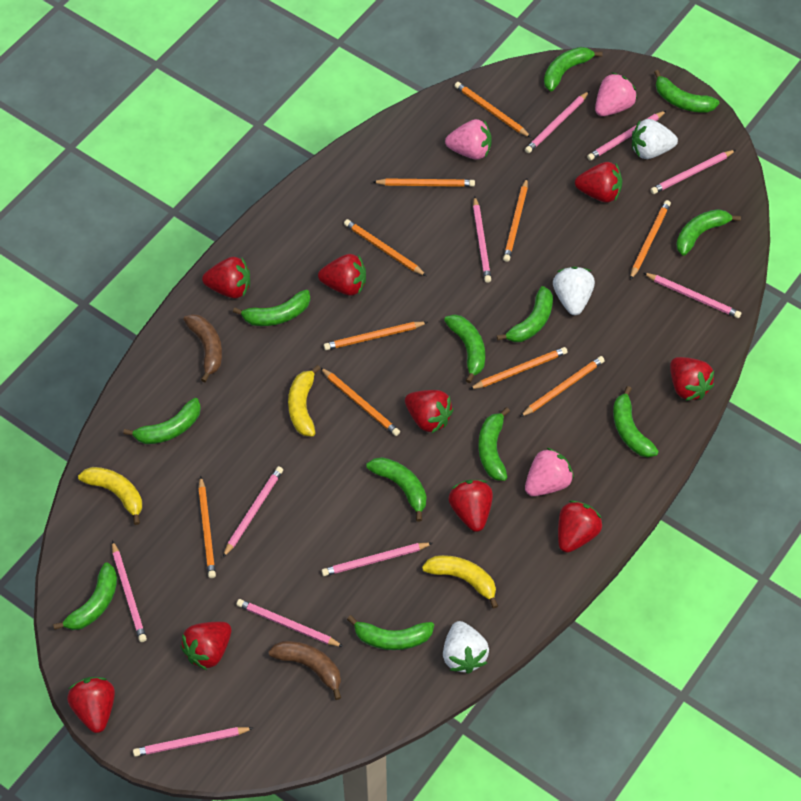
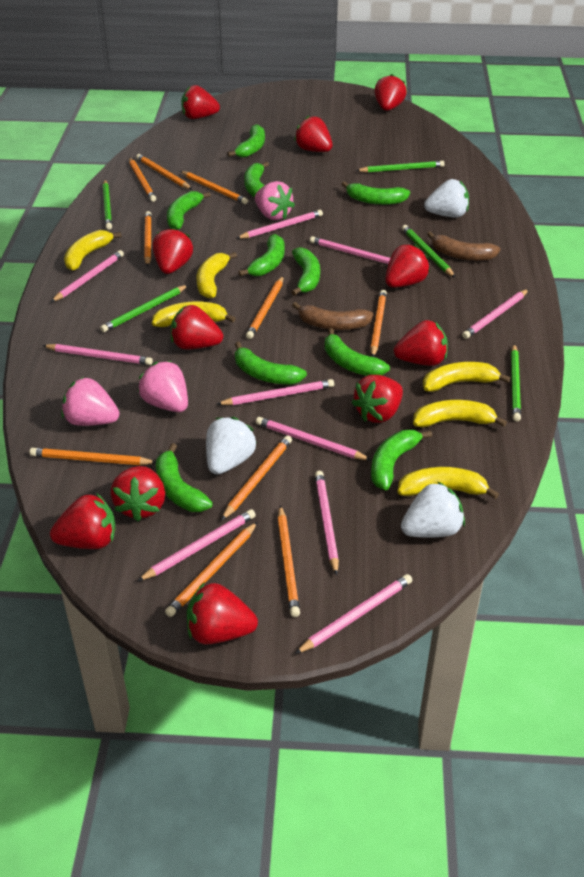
green banana: 12 -> 10
green pencil: 0 -> 5
red strawberry: 9 -> 11
yellow banana: 3 -> 6

